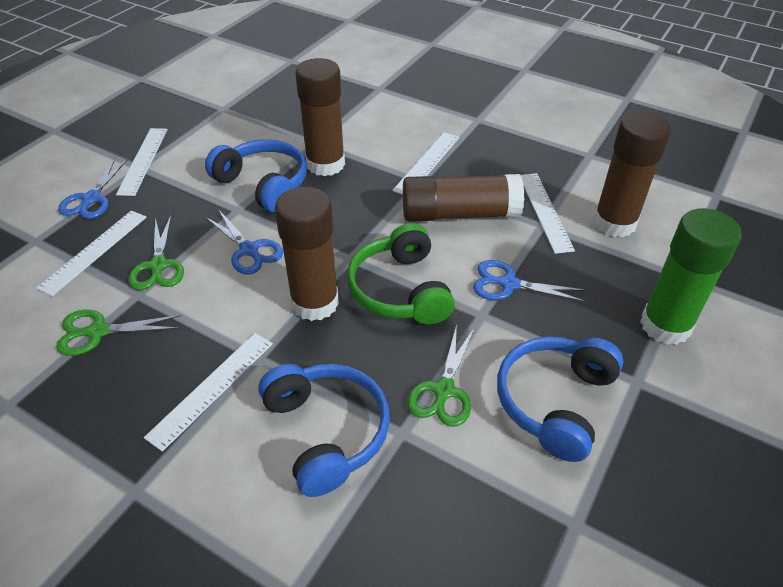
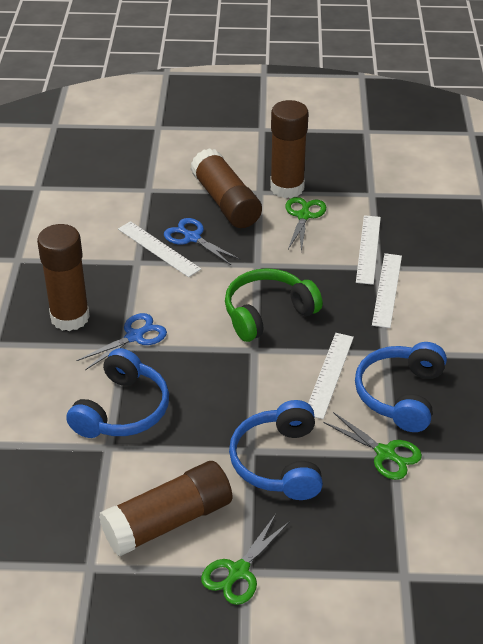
blue scissors: 3 -> 2
green glue stick: 1 -> 0
white ruler: 5 -> 4

